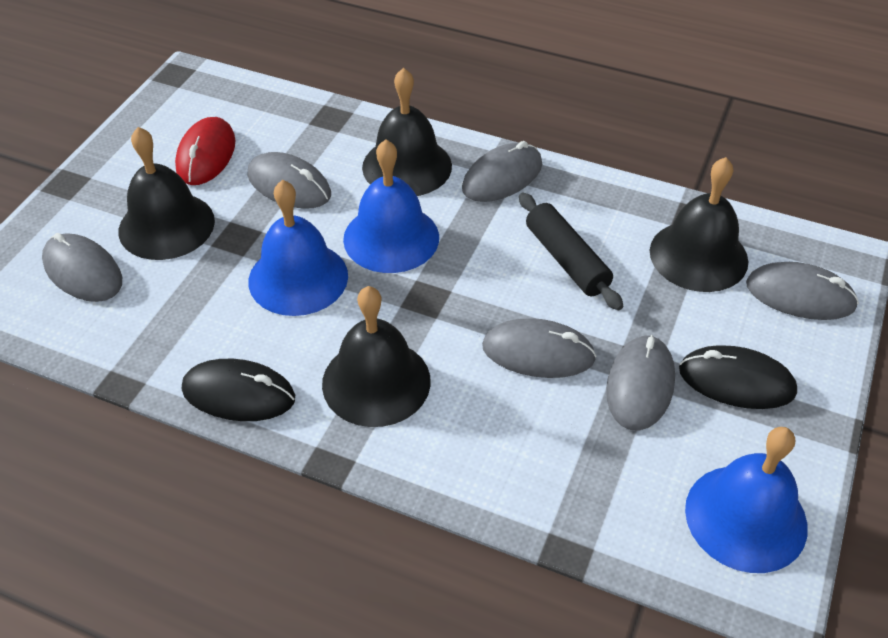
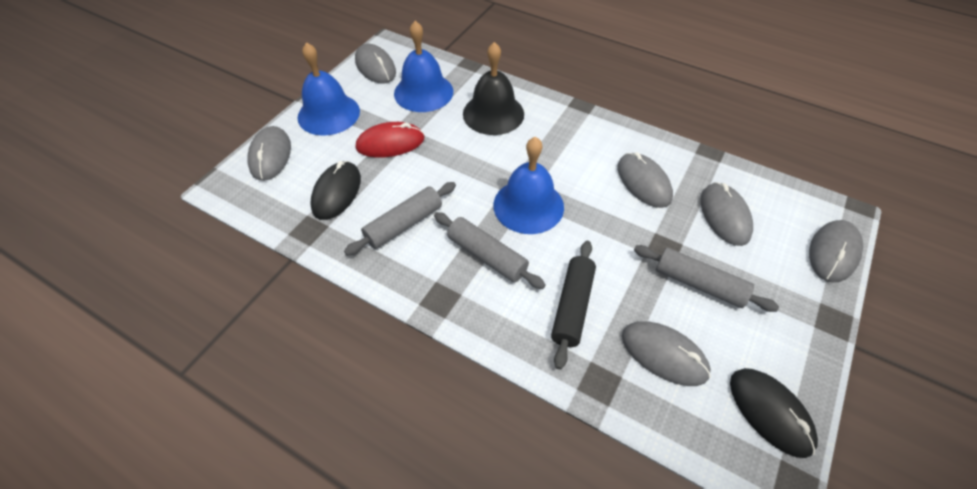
black bell: 4 -> 1
grey rolling pin: 0 -> 3

